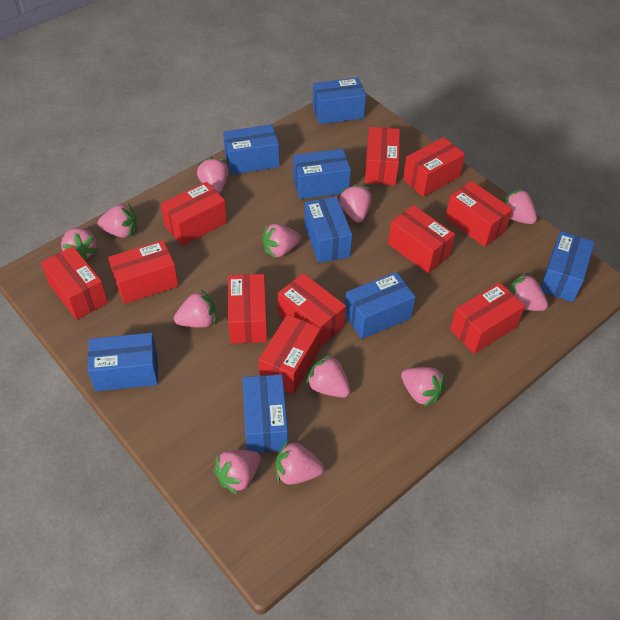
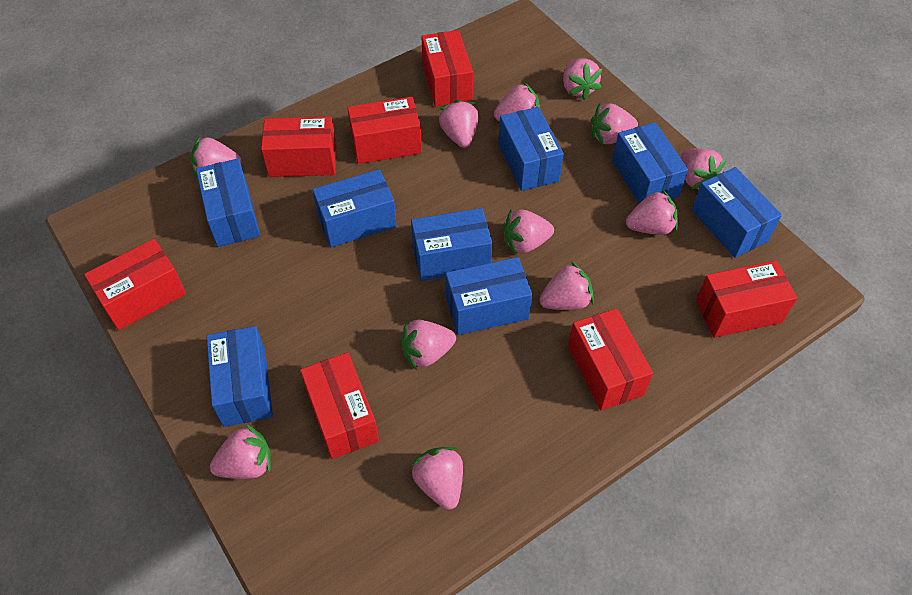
red box: 11 -> 7

